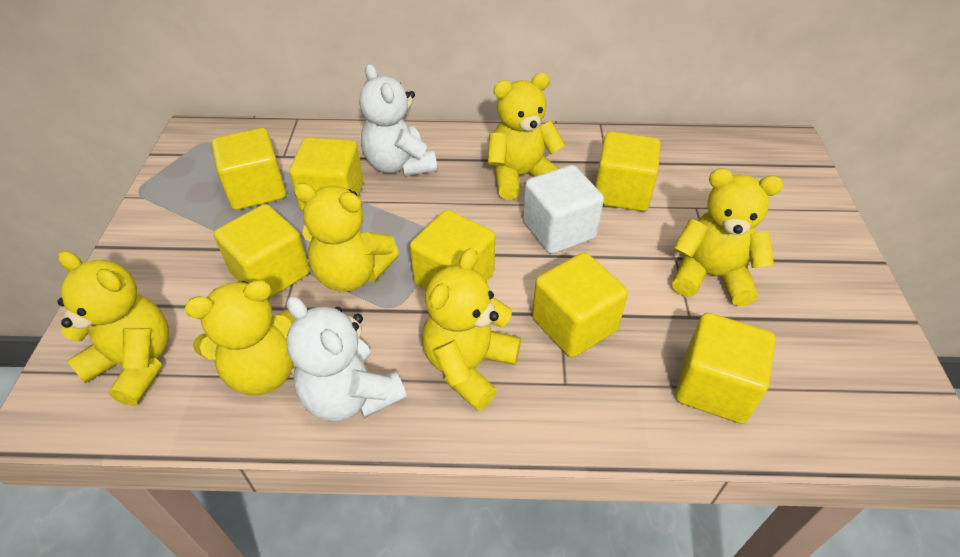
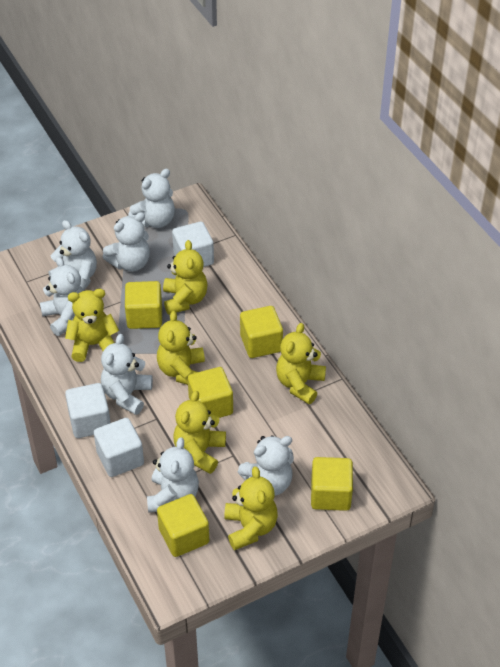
white cube: 1 -> 3
white teddy bear: 2 -> 7
yellow cube: 7 -> 5

